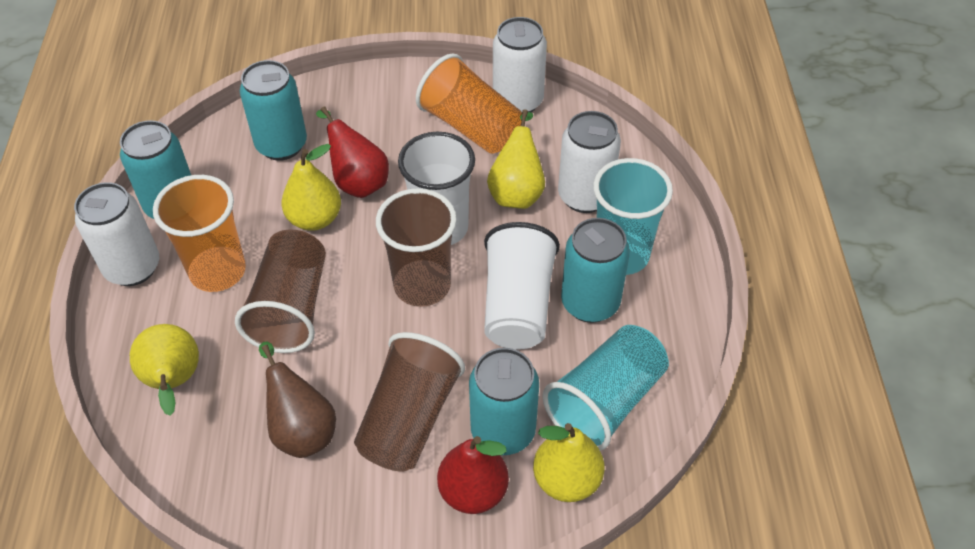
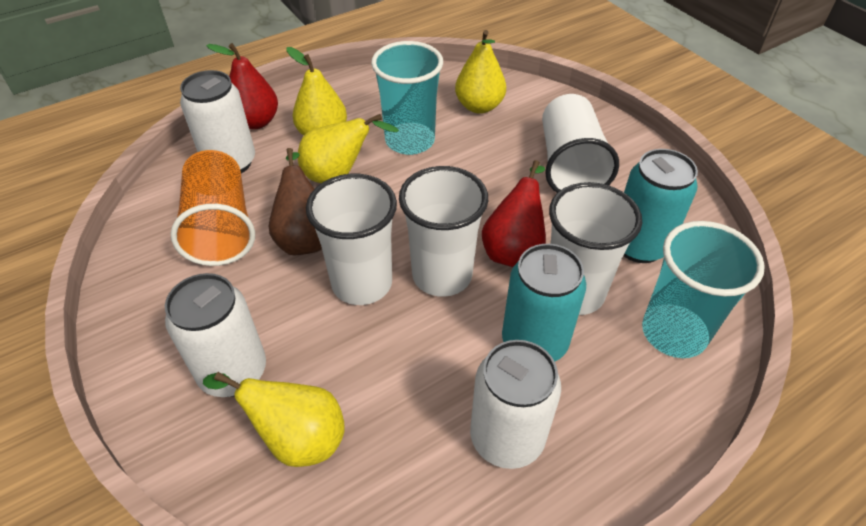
brown cup: 3 -> 0
orange cup: 2 -> 1
turquoise can: 4 -> 2
white cup: 2 -> 4

